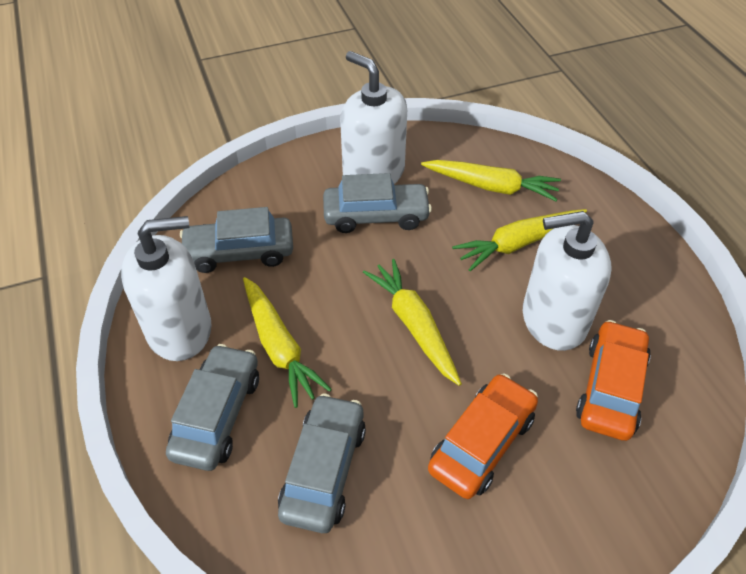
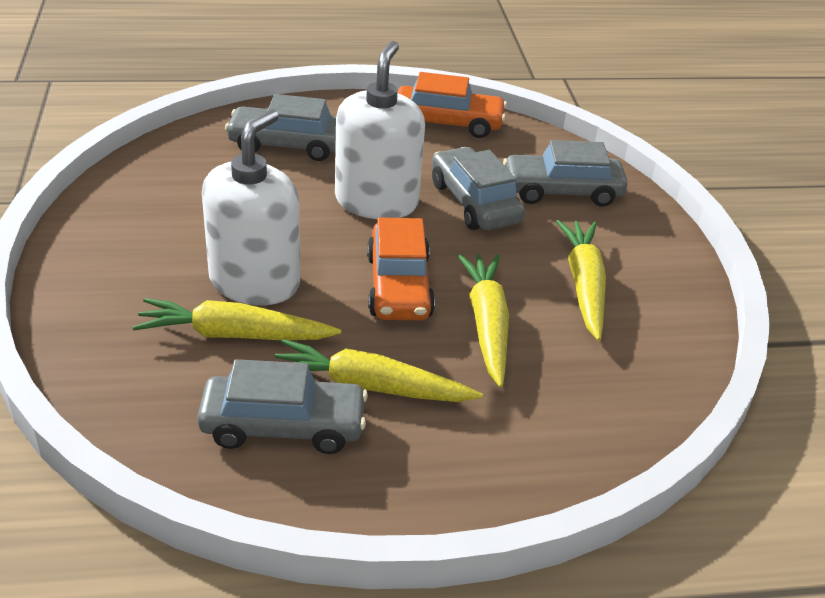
white soap dispenser: 3 -> 2

